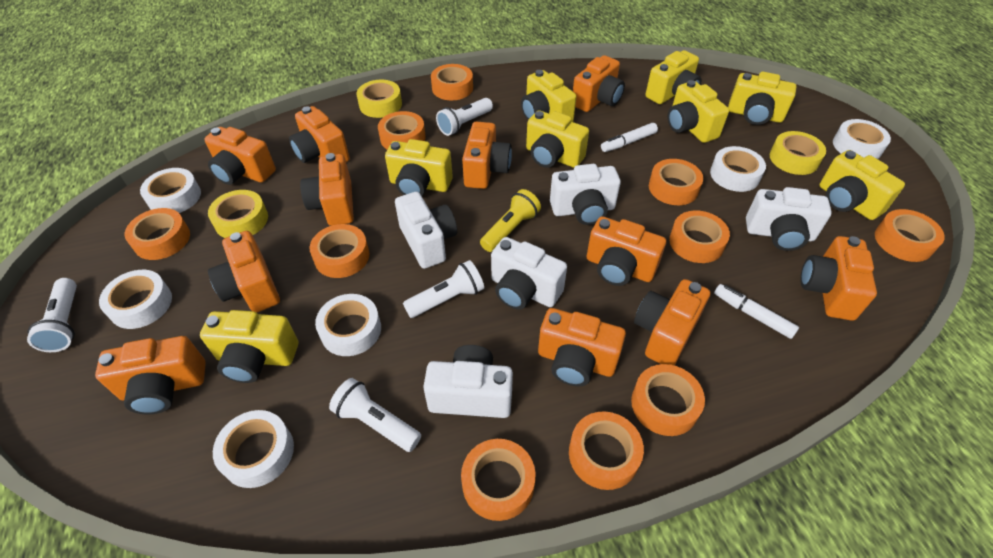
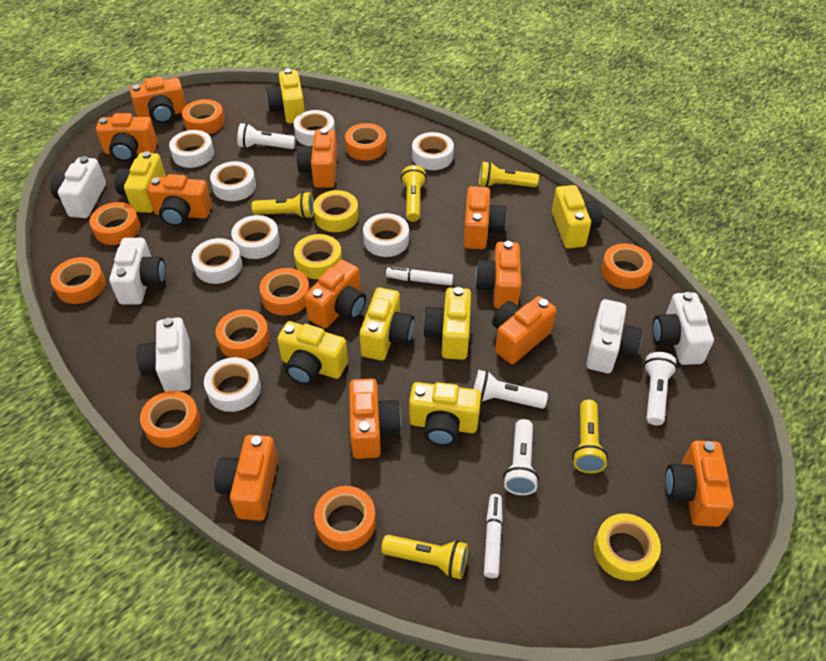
orange tape: 10 -> 9
white tape: 6 -> 8
yellow camera: 8 -> 7
yellow flashlight: 1 -> 5

